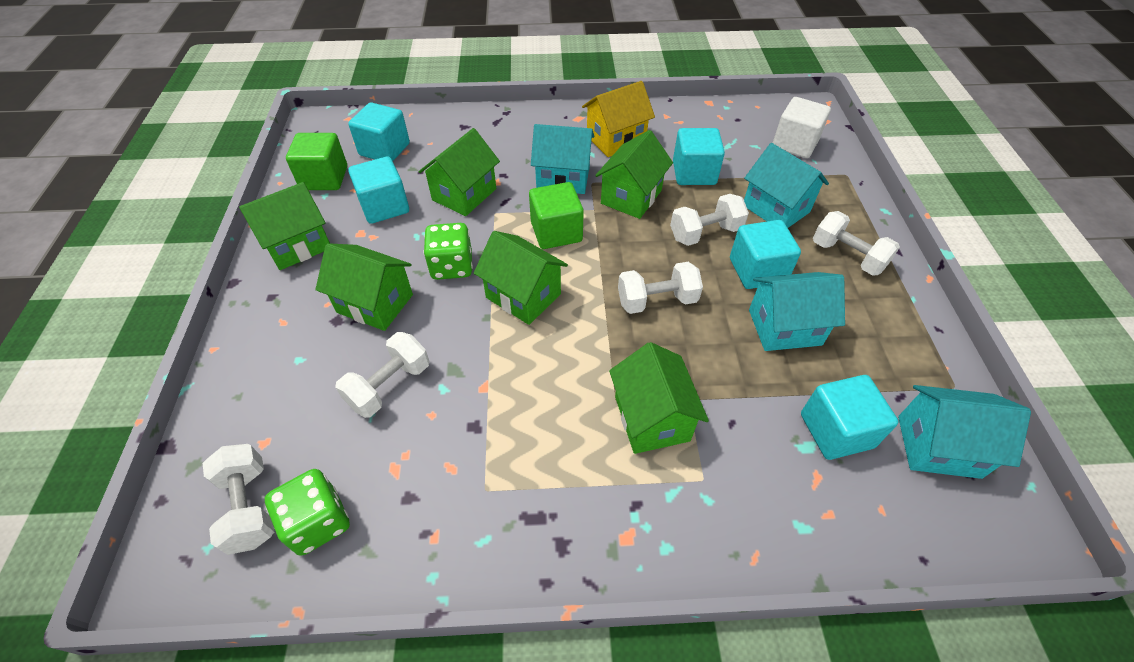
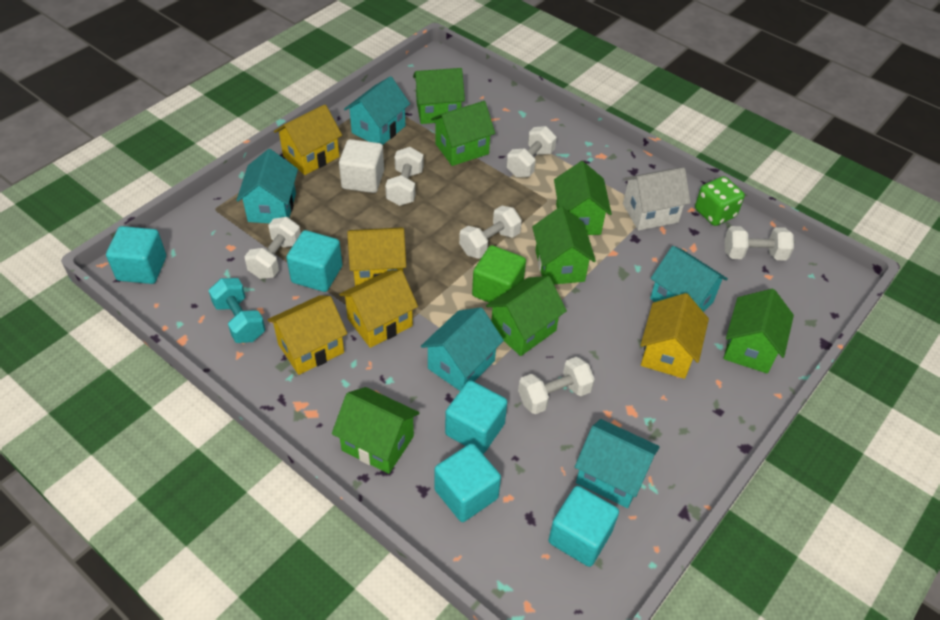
green cube: 2 -> 1
green dice: 2 -> 1
green house: 6 -> 7
turquoise dumbbell: 0 -> 1
turquoise house: 4 -> 5
white dumbbell: 5 -> 6
white house: 0 -> 1
yellow house: 1 -> 5

